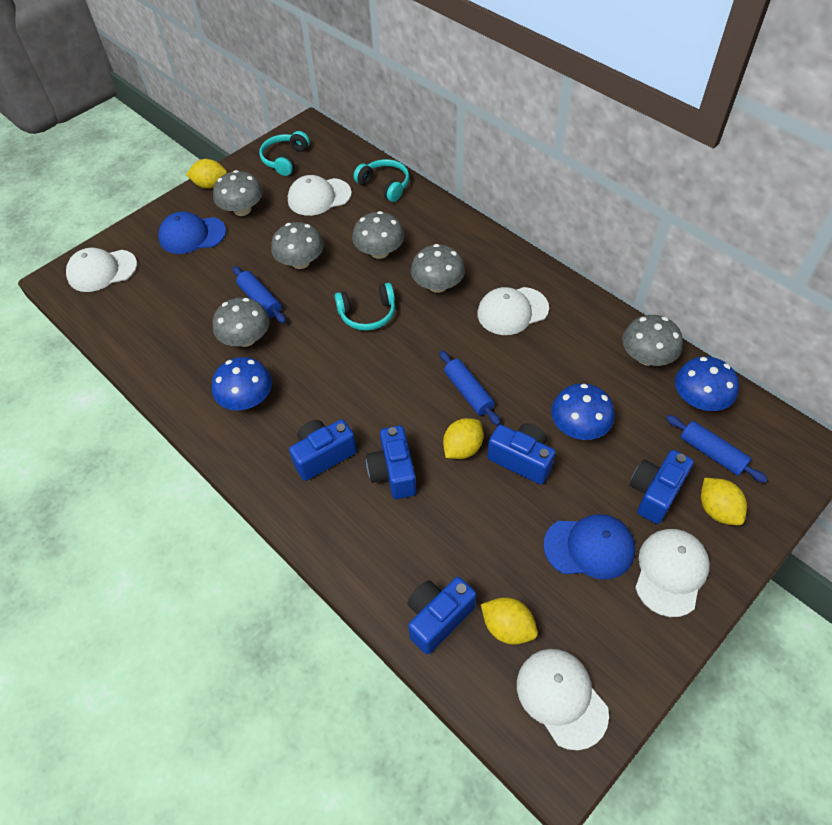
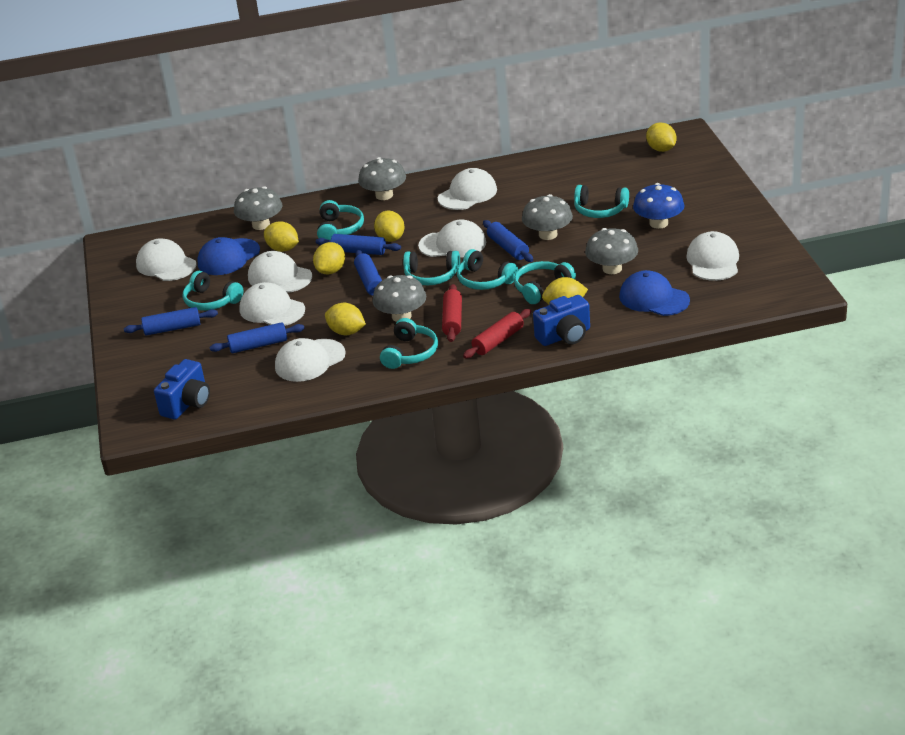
blue camera: 5 -> 2
blue mushroom: 3 -> 1
blue rolling pin: 3 -> 5
grey mushroom: 6 -> 5
red rolling pin: 0 -> 2
turquoise headphones: 3 -> 7
white cap: 5 -> 7
yellow lemon: 4 -> 6

